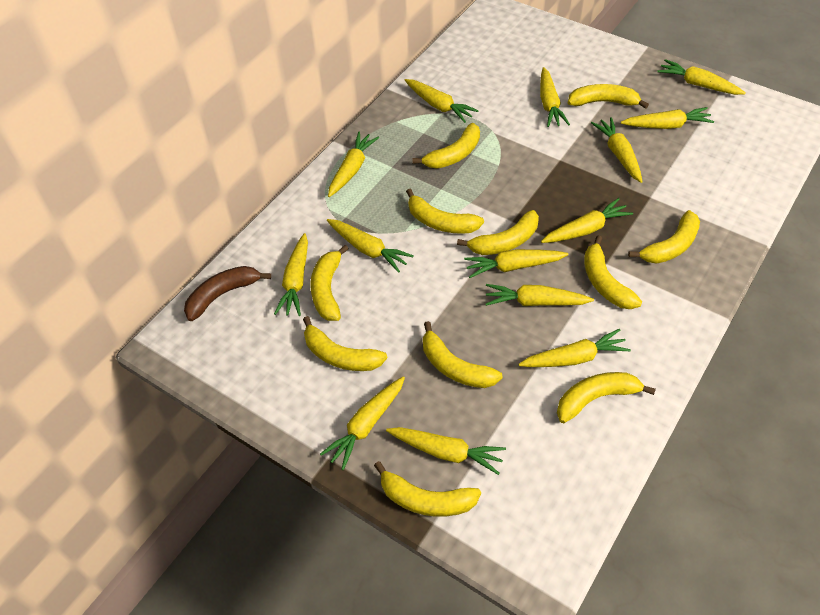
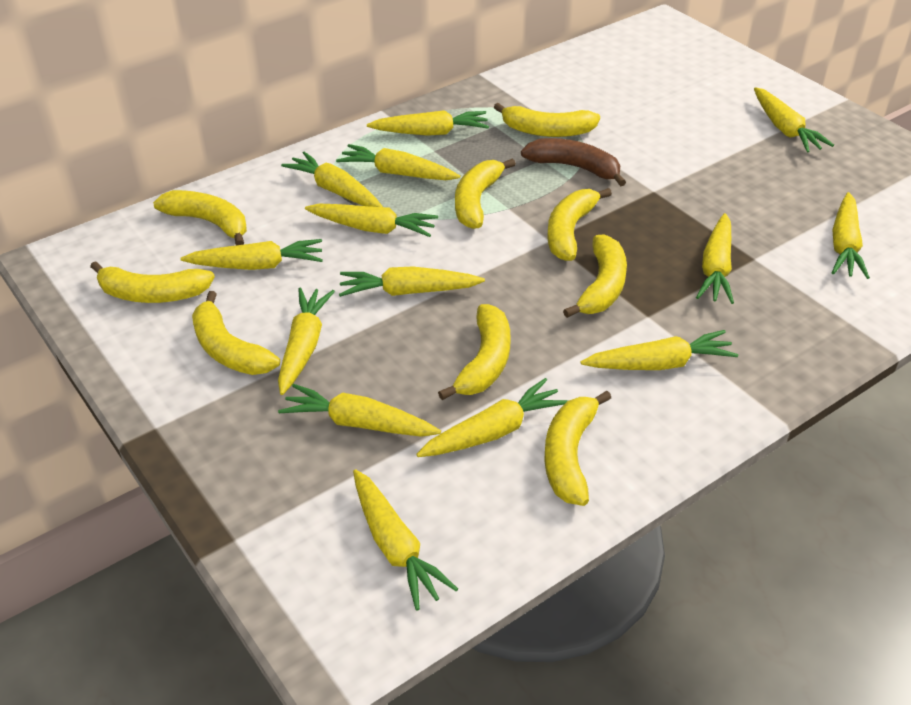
yellow banana: 11 -> 9

